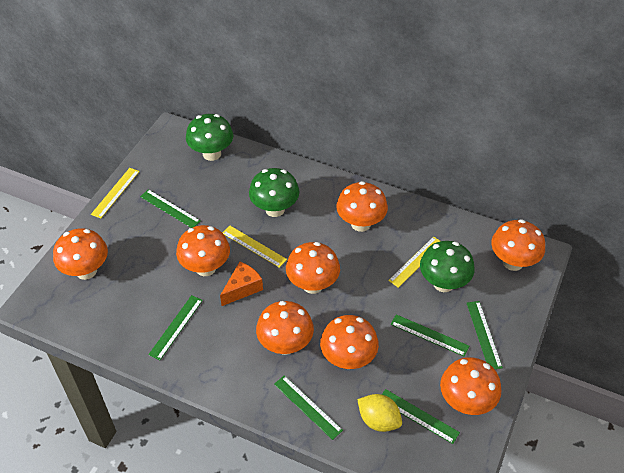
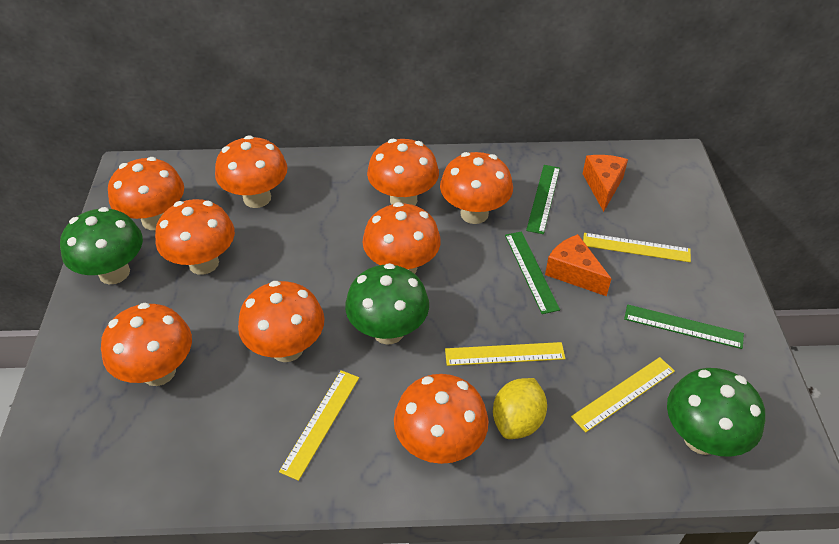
green ruler: 6 -> 3
orange cheese: 1 -> 2
orange mushroom: 8 -> 9
yellow ruler: 3 -> 4

